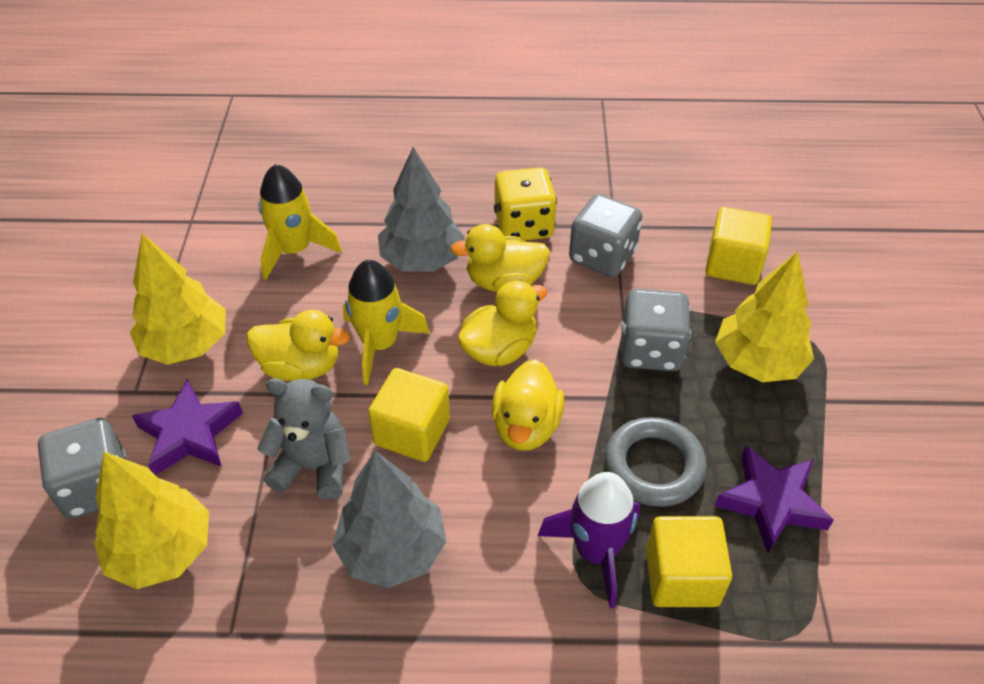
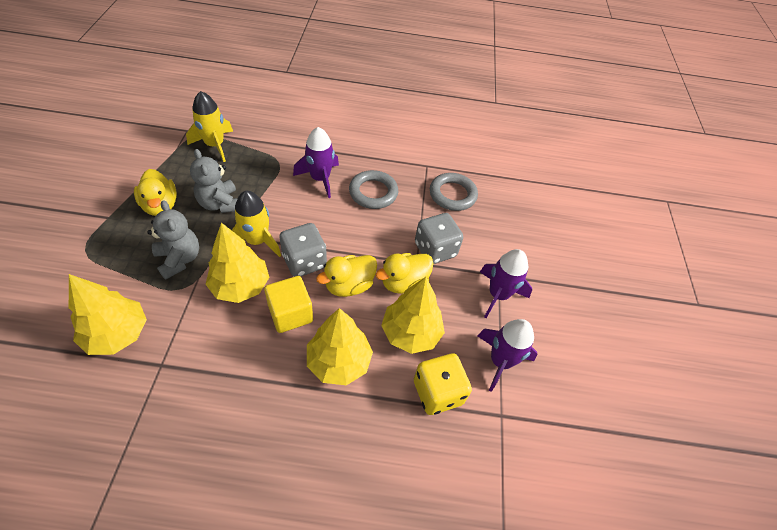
grey dice: 3 -> 2
grey ring: 1 -> 2
grey teddy bear: 1 -> 2
grey tree: 2 -> 0
purple rocket: 1 -> 3
purple star: 2 -> 0
yellow cube: 3 -> 1
yellow duck: 4 -> 3
yellow tree: 3 -> 4

